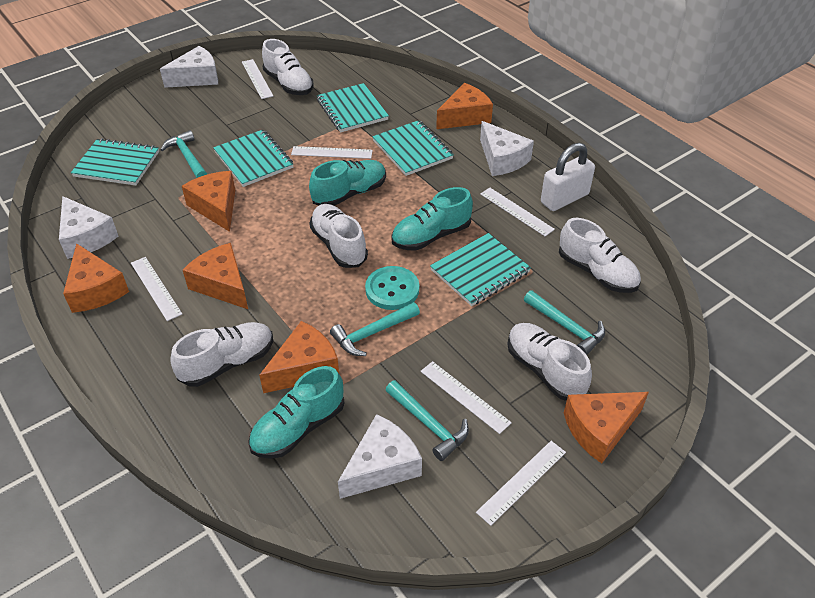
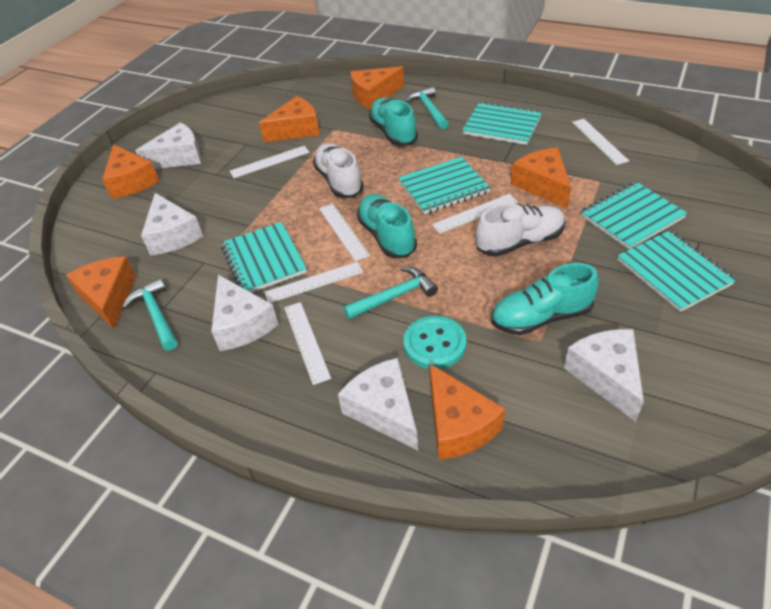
turquoise hammer: 4 -> 3
white cheese: 4 -> 5
white padlock: 1 -> 0
white shoe: 5 -> 2

